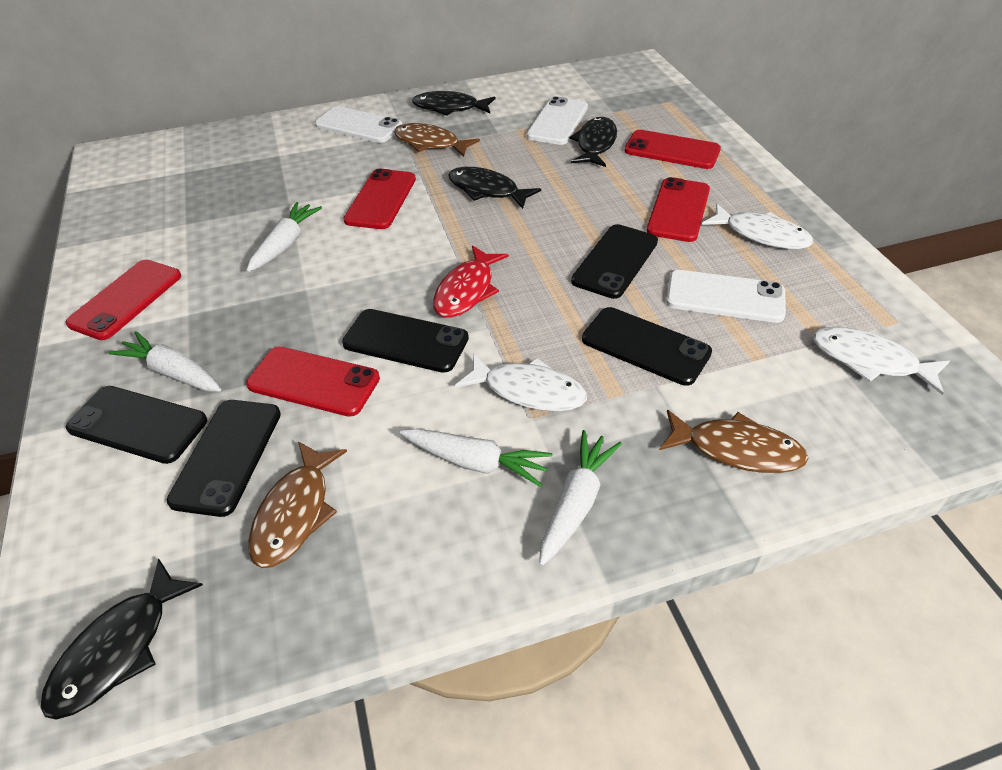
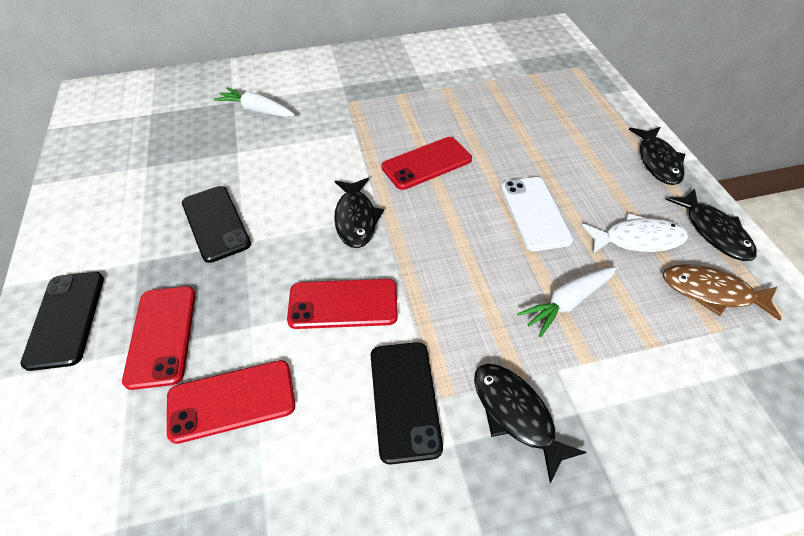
black phone: 5 -> 3
brown fish: 3 -> 1
red fish: 1 -> 0
red phone: 5 -> 4
white carrot: 4 -> 2
white fish: 3 -> 1
white phone: 3 -> 1

